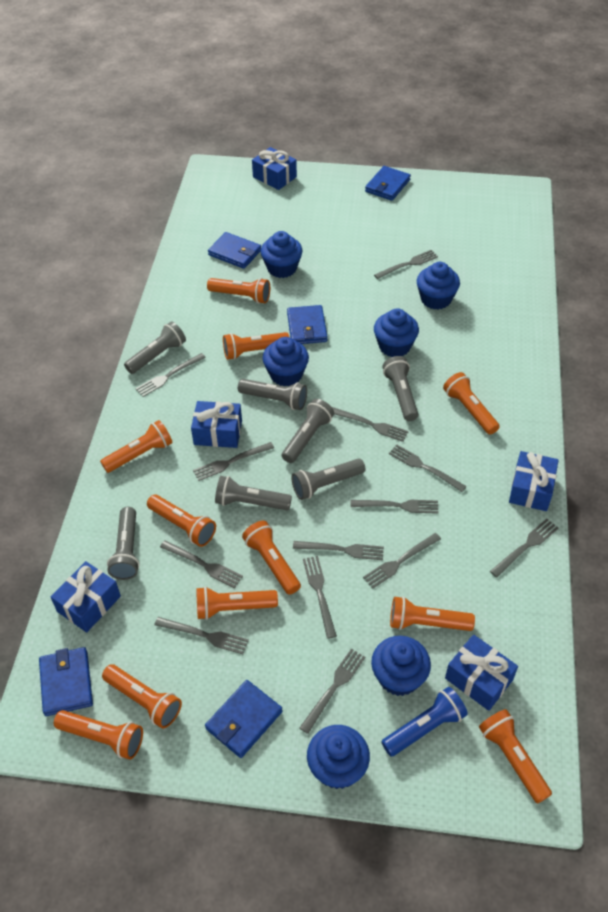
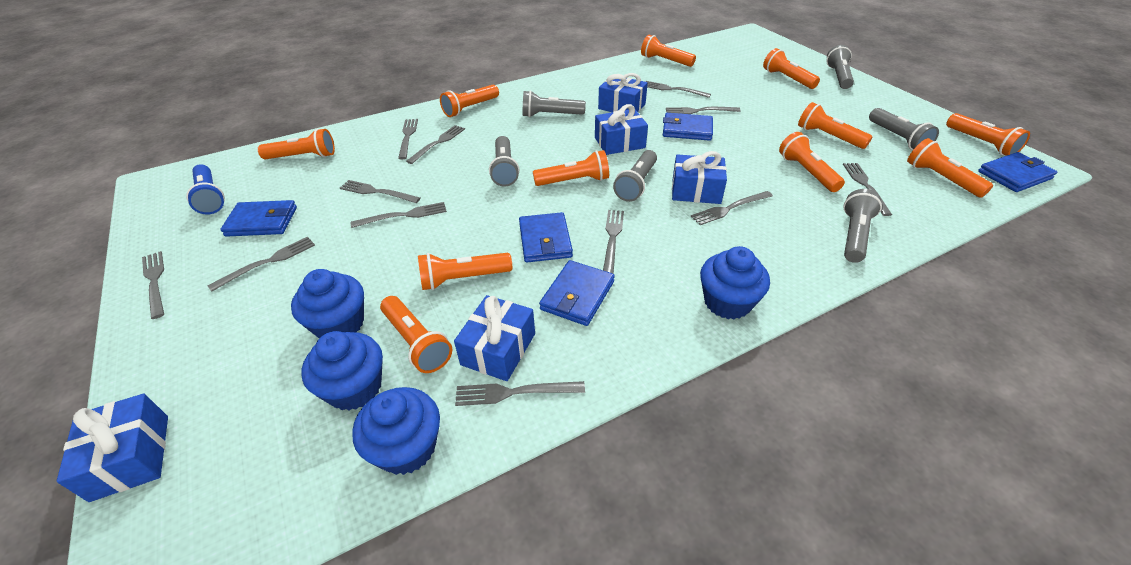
blue cupcake: 6 -> 4
grey flashlight: 7 -> 6
grey fork: 13 -> 12

